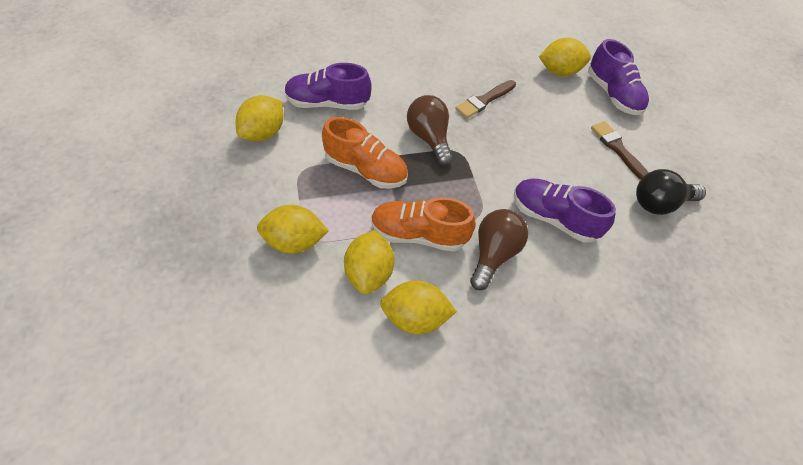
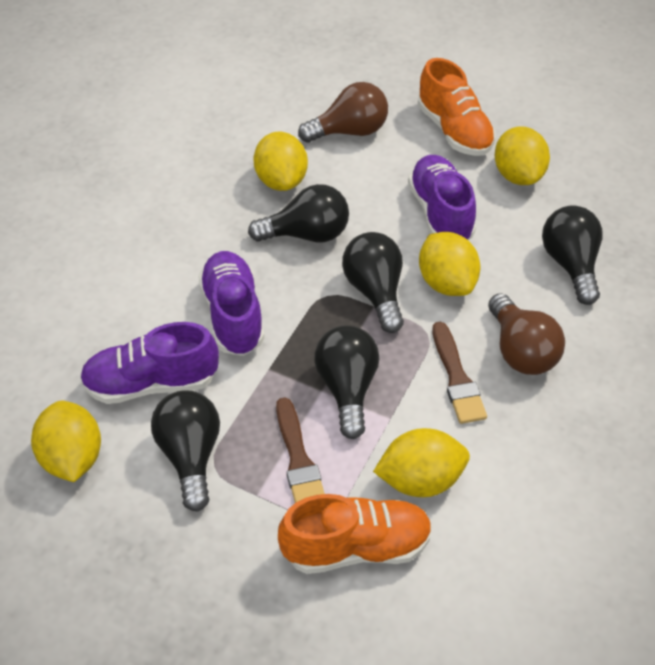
black light bulb: 1 -> 5

